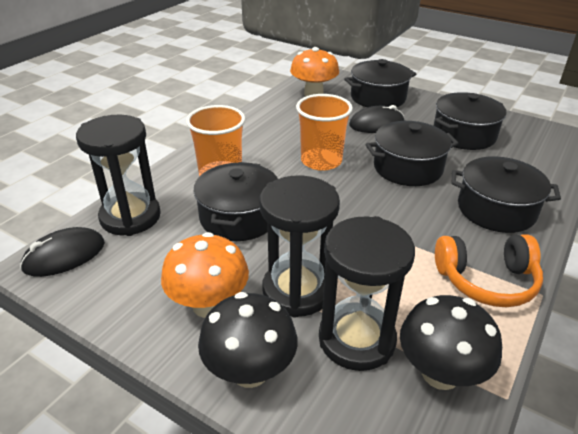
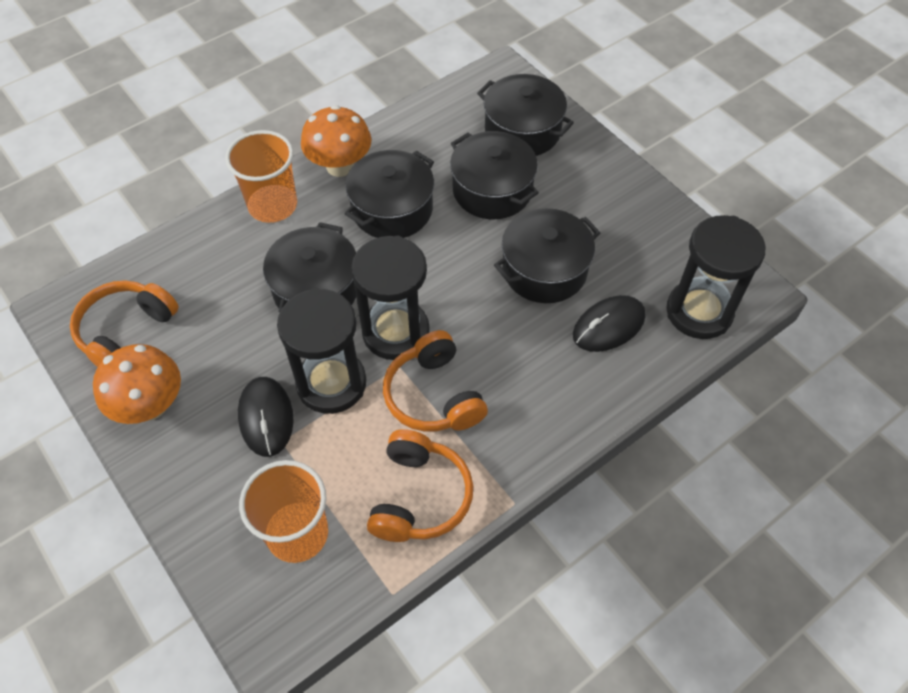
black mushroom: 2 -> 0
orange headphones: 1 -> 3

